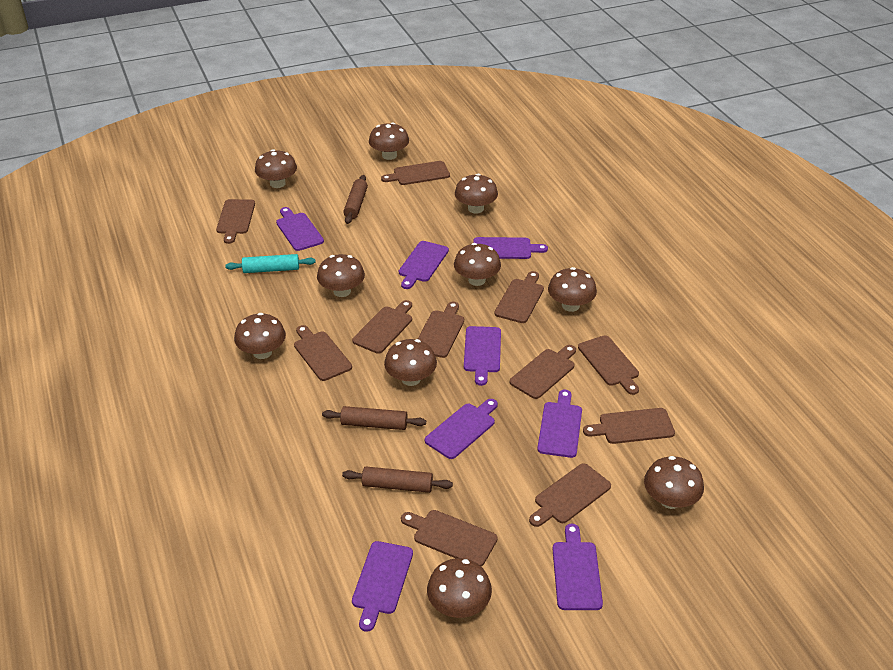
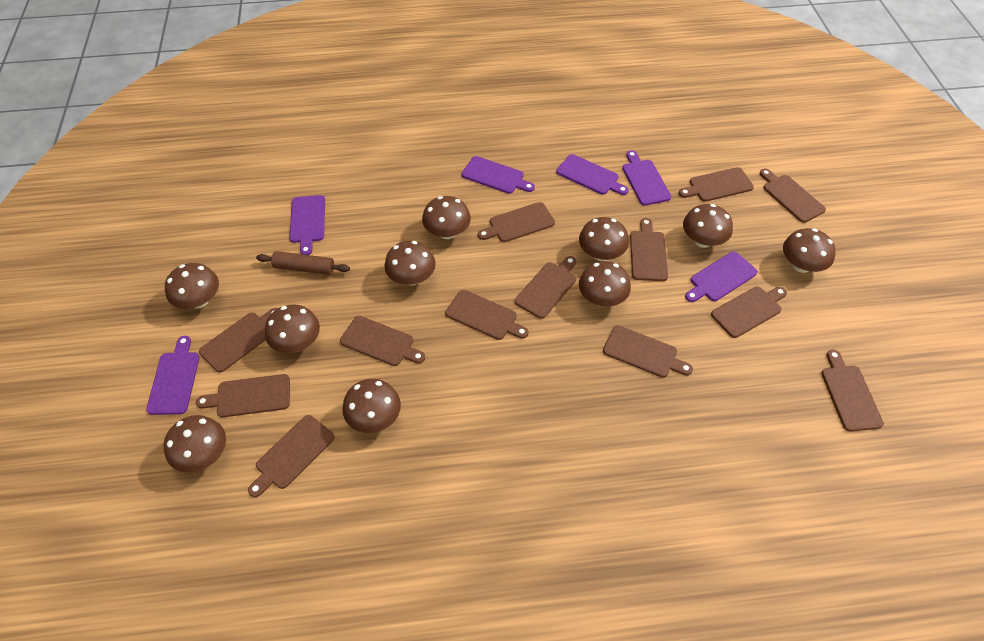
brown cutting board: 11 -> 13
brown rolling pin: 3 -> 1
purple cutting board: 8 -> 6
turquoise rolling pin: 1 -> 0

